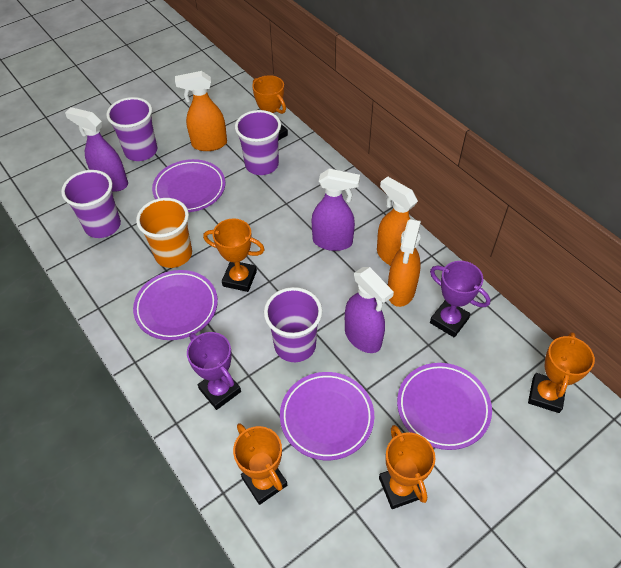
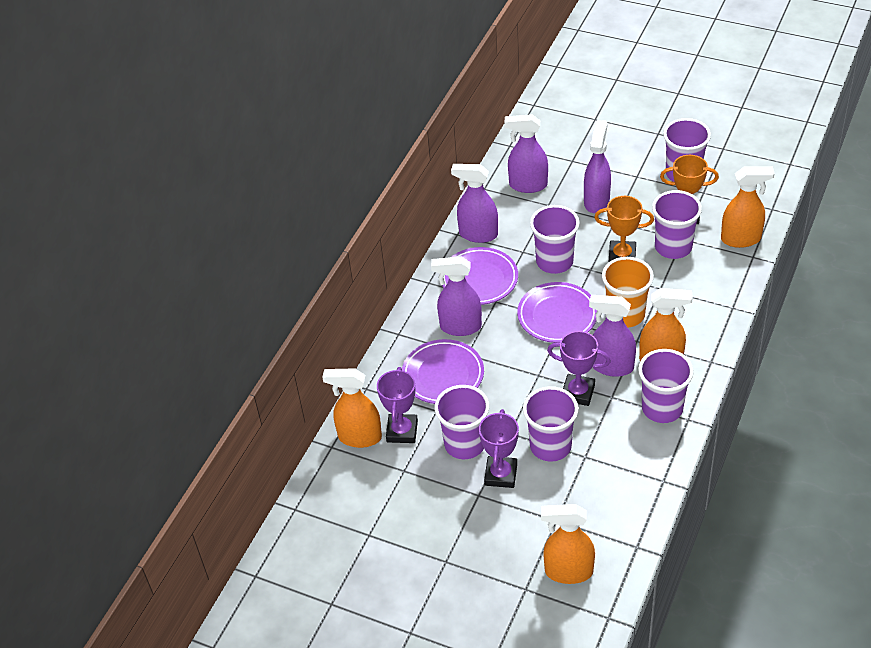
orange spray bottle: 3 -> 4
orange trophy: 5 -> 2
purple cup: 4 -> 6
purple plate: 4 -> 3
purple spray bottle: 3 -> 5
purple trophy: 2 -> 3

